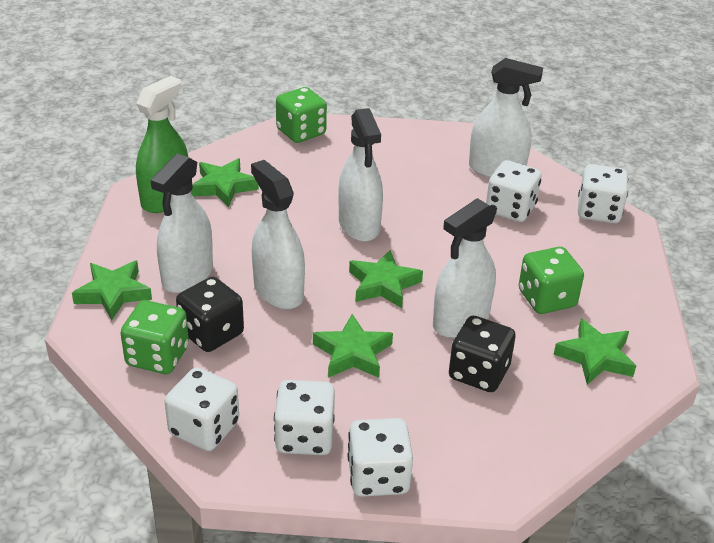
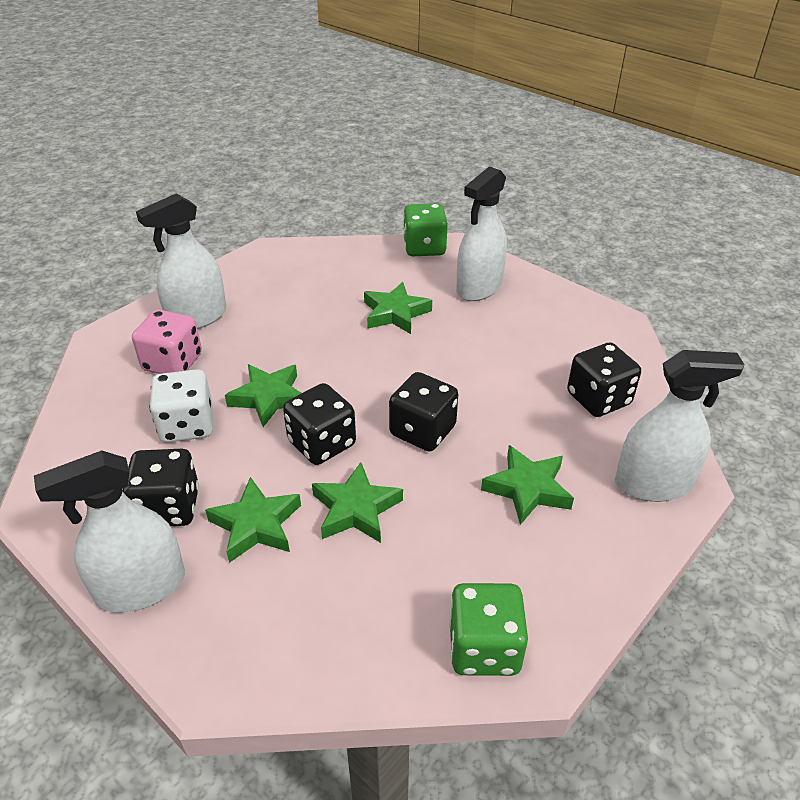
black dice: 2 -> 4
green dice: 3 -> 2
green spray bottle: 1 -> 0
pink dice: 0 -> 1
white dice: 5 -> 1
white spray bottle: 5 -> 4

